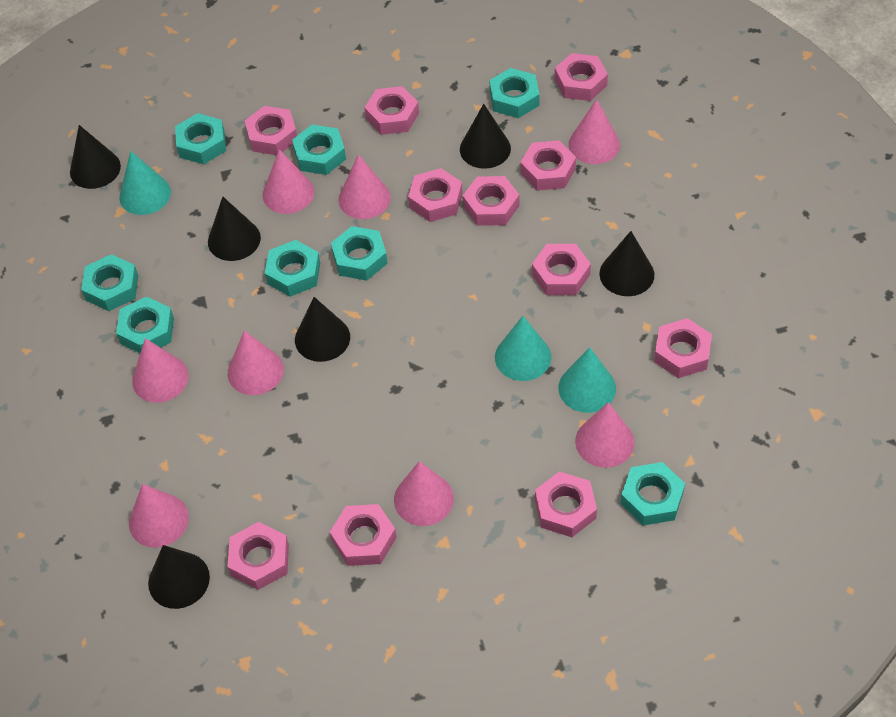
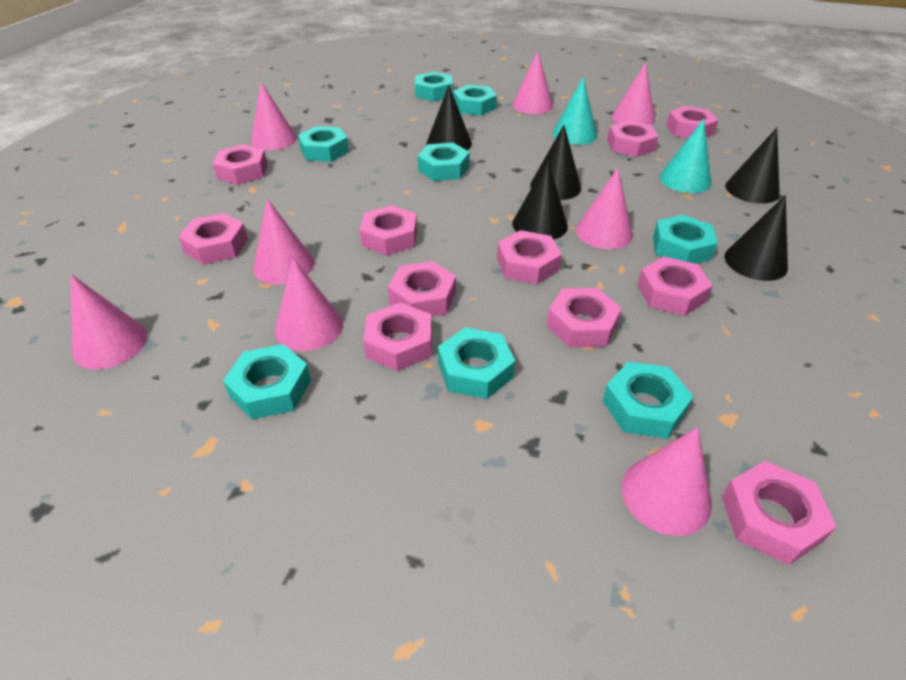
black cone: 6 -> 5
turquoise cone: 3 -> 2

